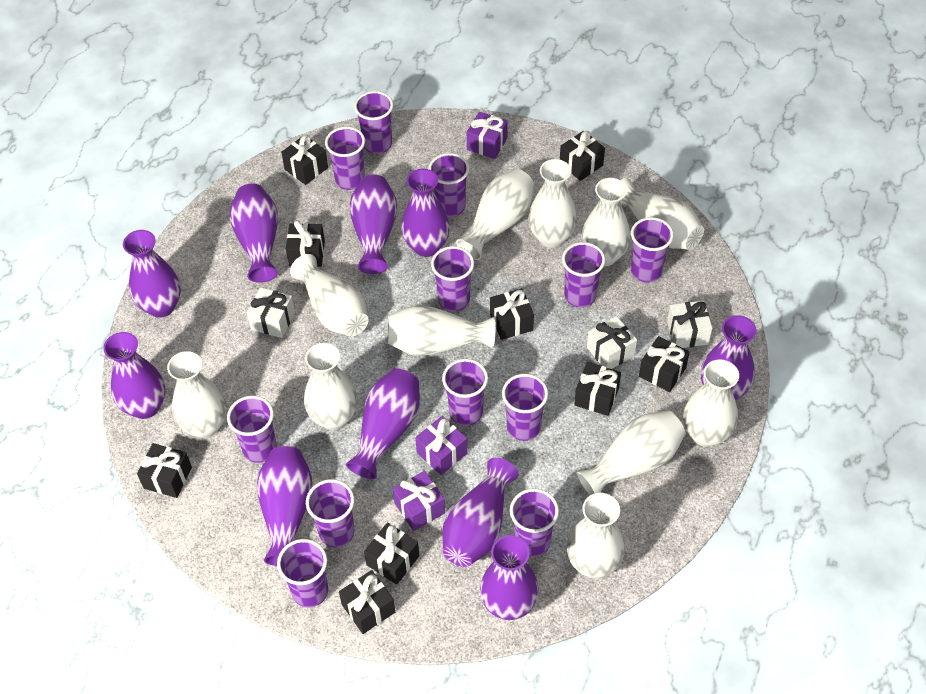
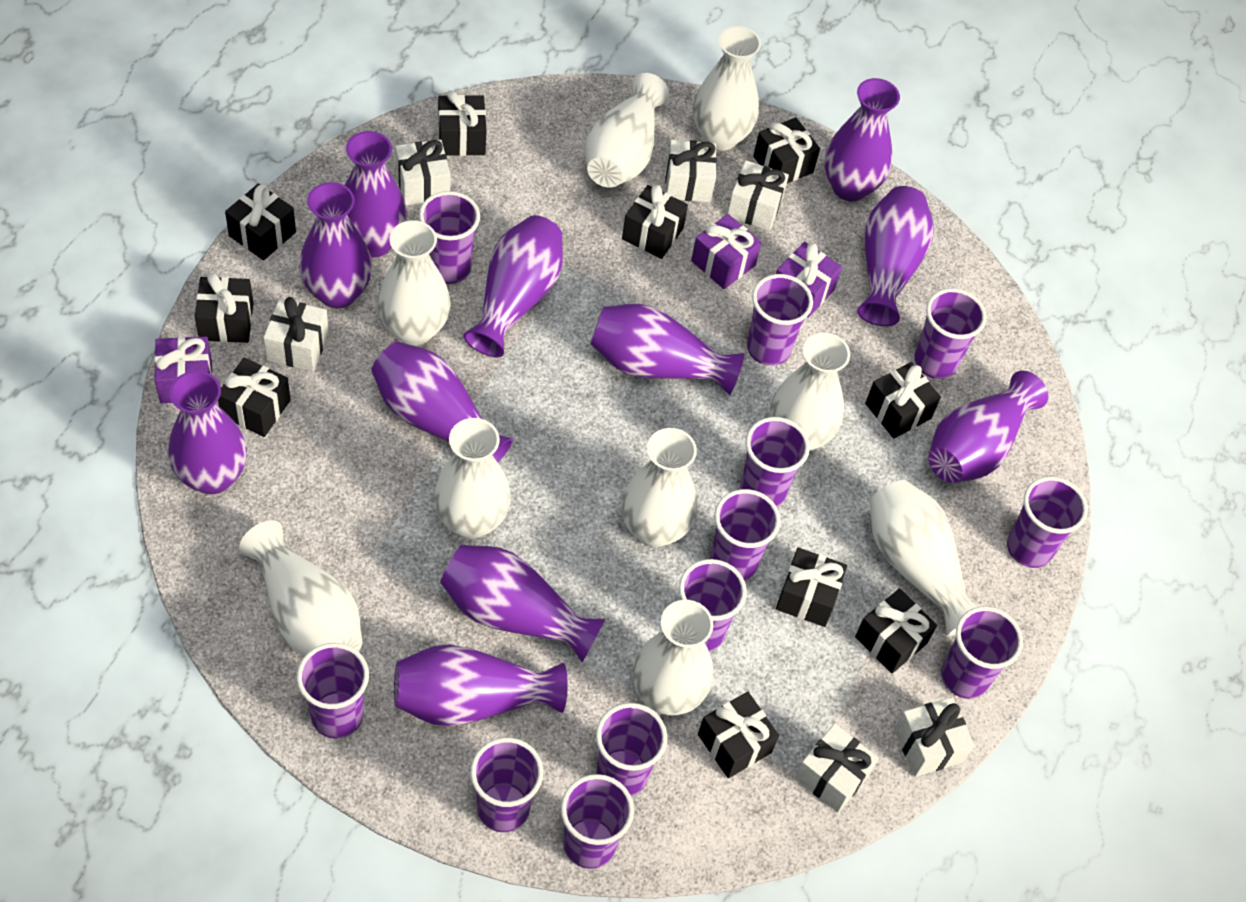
black gift: 9 -> 10
purple vase: 10 -> 11
white gift: 3 -> 6
white vase: 11 -> 9

